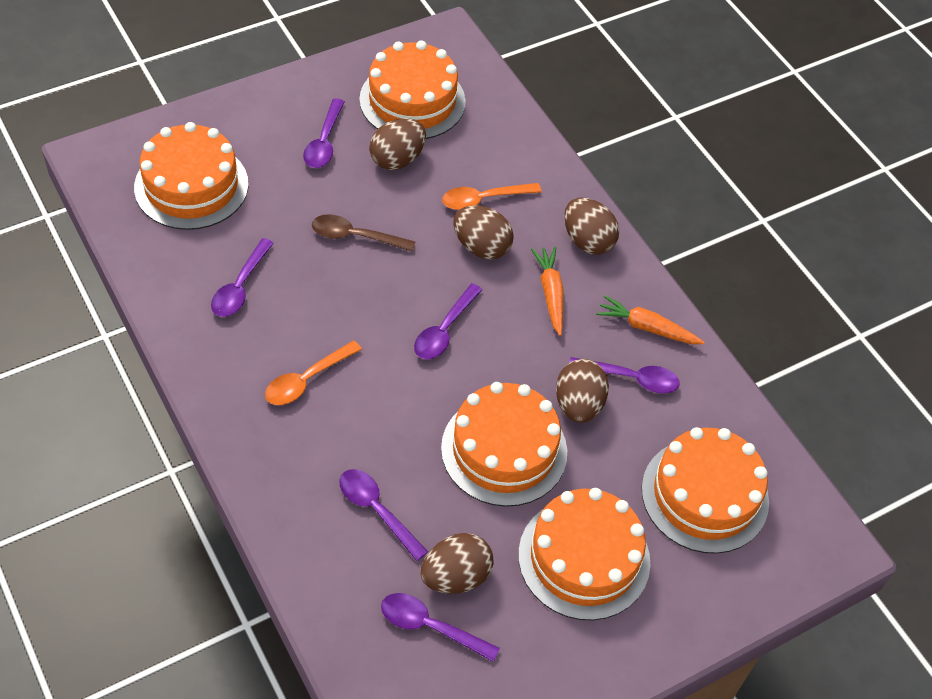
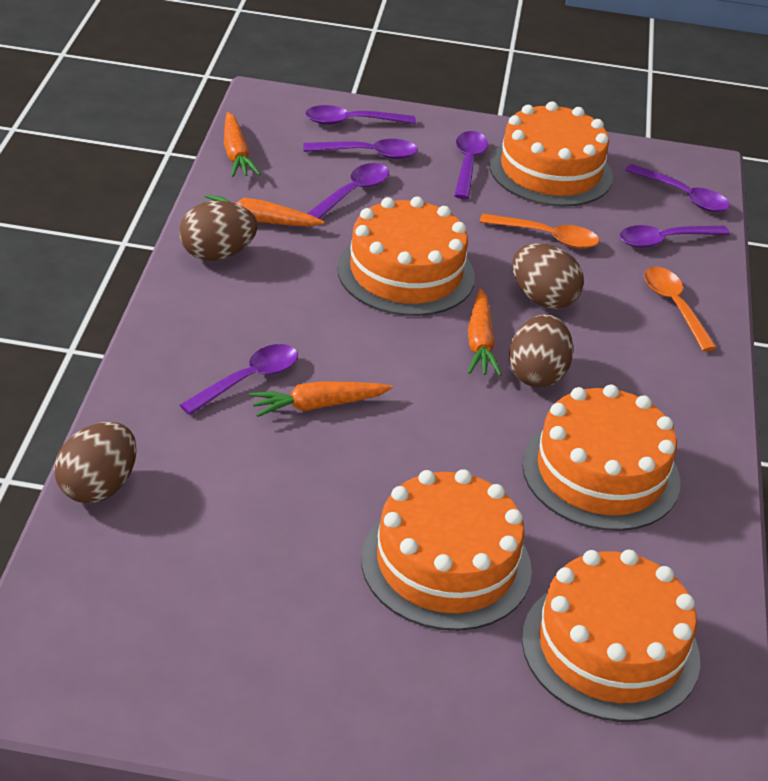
brown egg: 5 -> 4
brown spoon: 1 -> 0
orange carrot: 2 -> 4
purple spoon: 6 -> 7

